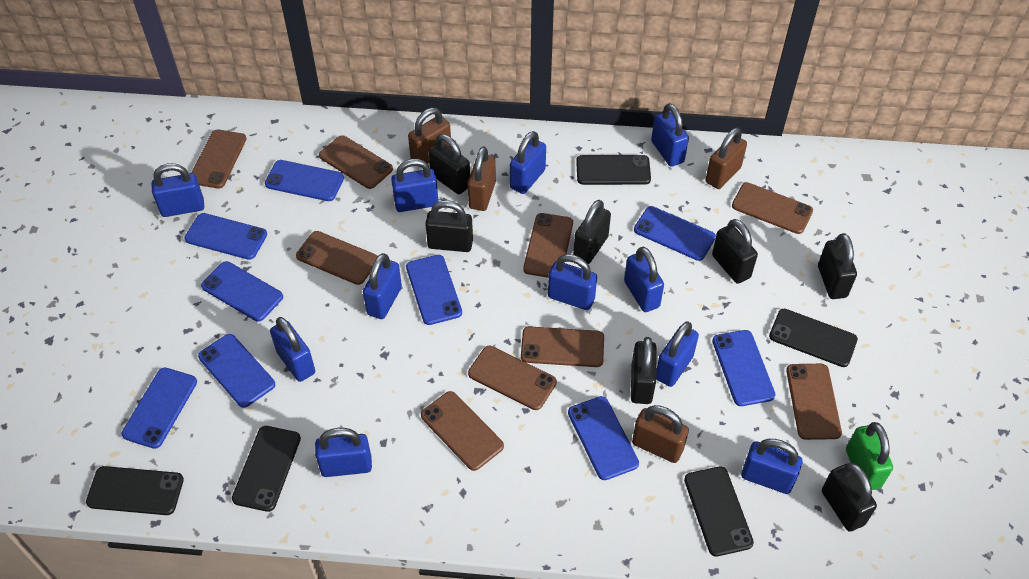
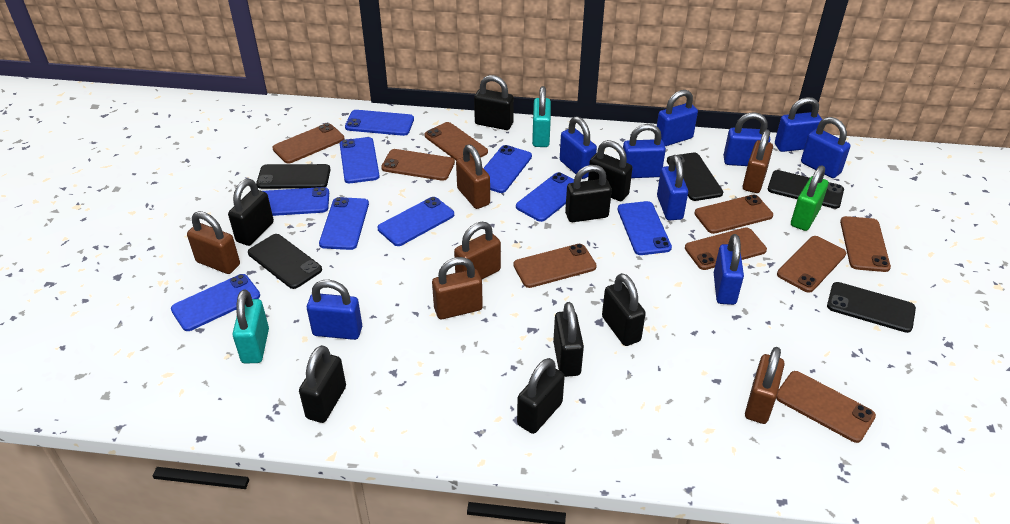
black padlock: 7 -> 8
blue padlock: 11 -> 9
brown padlock: 4 -> 6
turquoise padlock: 0 -> 2

